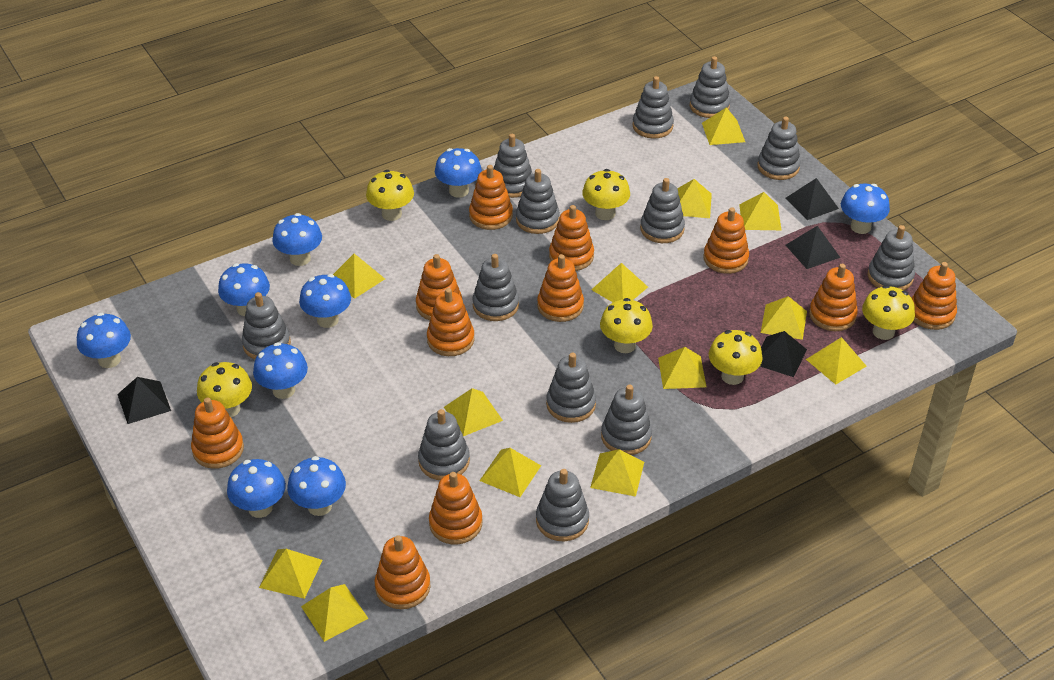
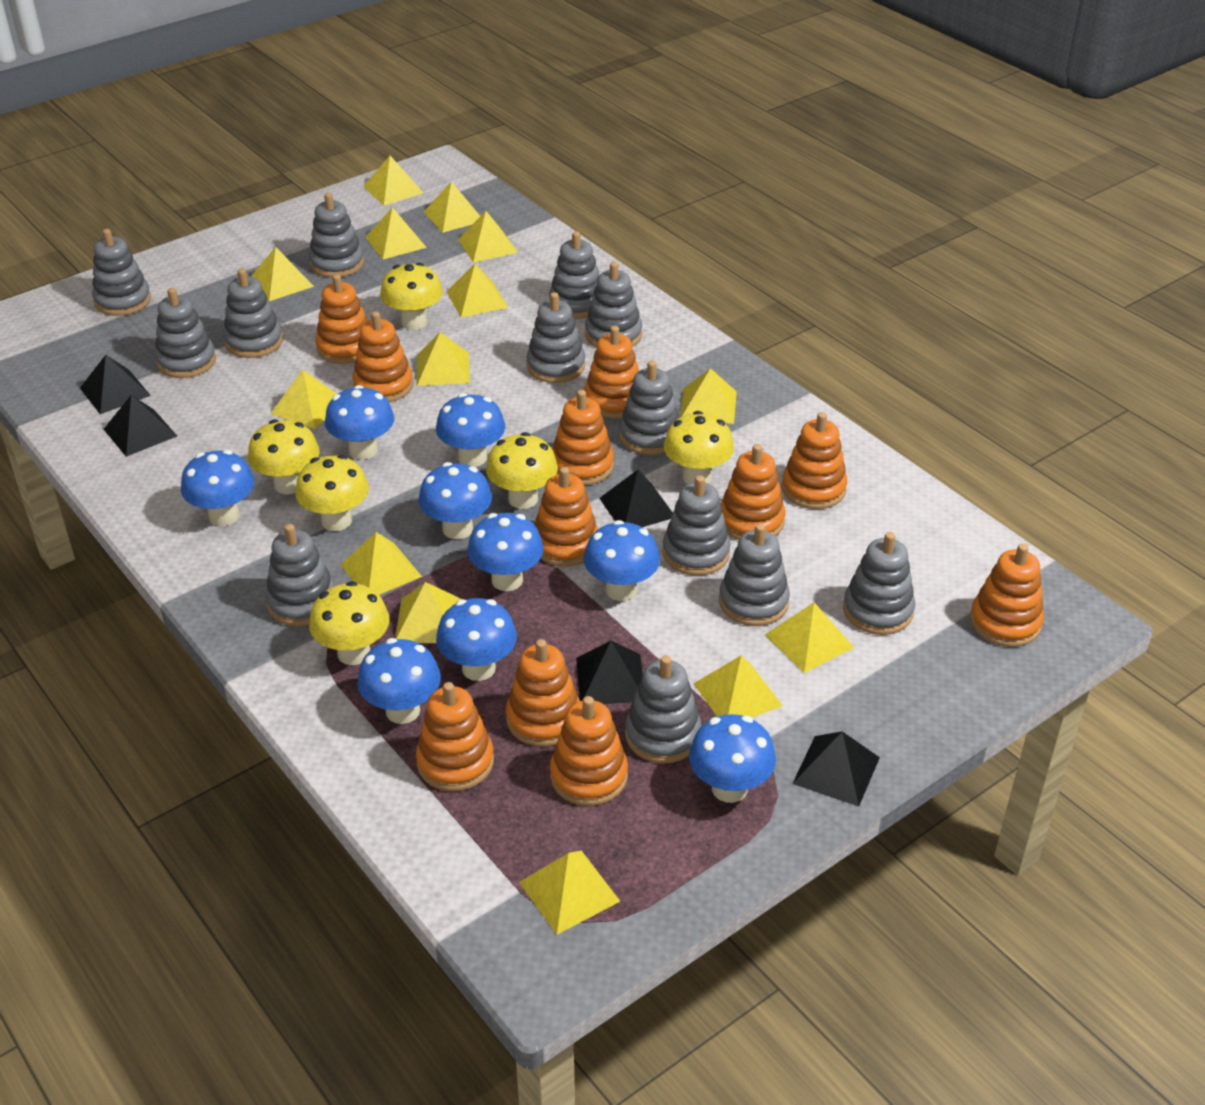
black pyramid: 4 -> 5
yellow pyramid: 13 -> 14

